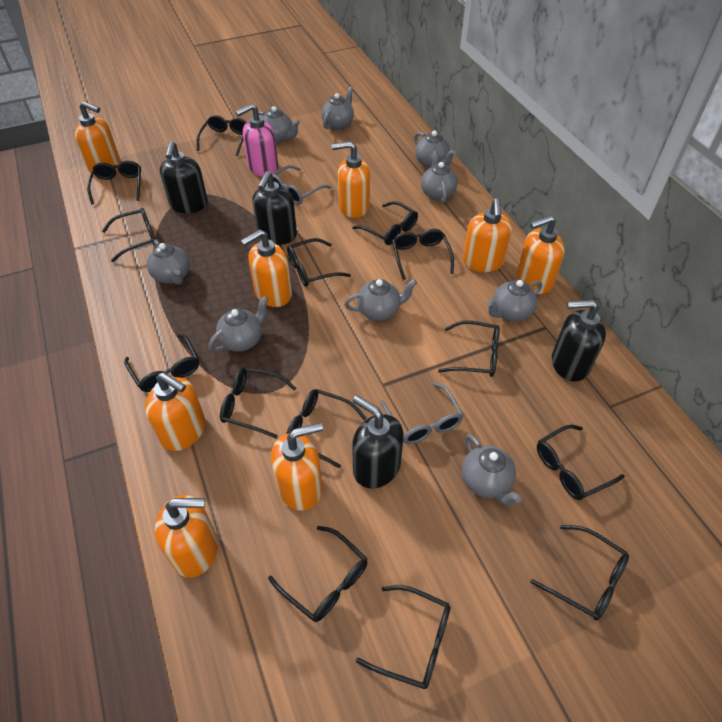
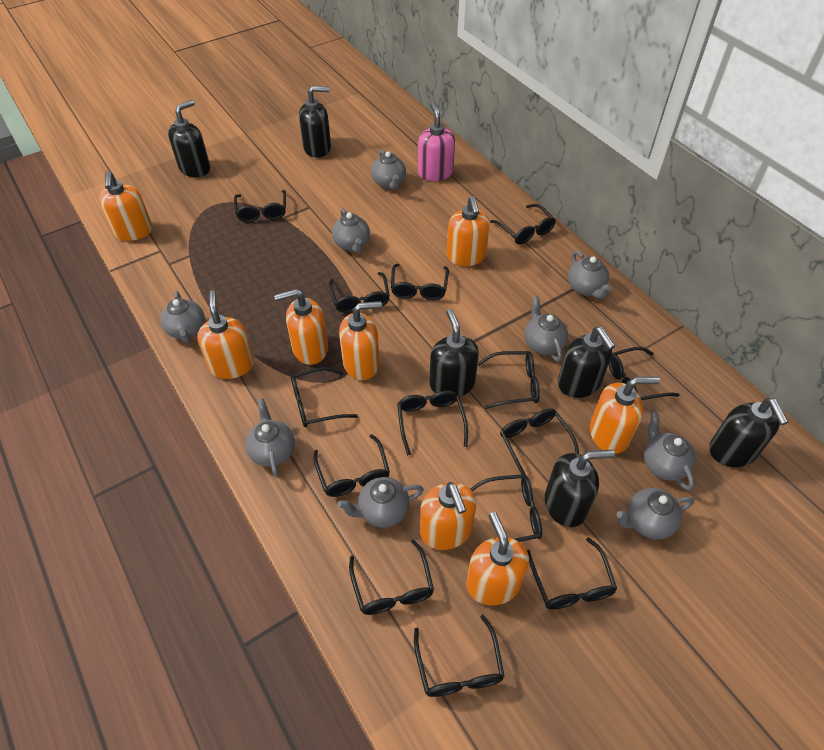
black soap dispenser: 4 -> 6
grey glasses: 2 -> 0

